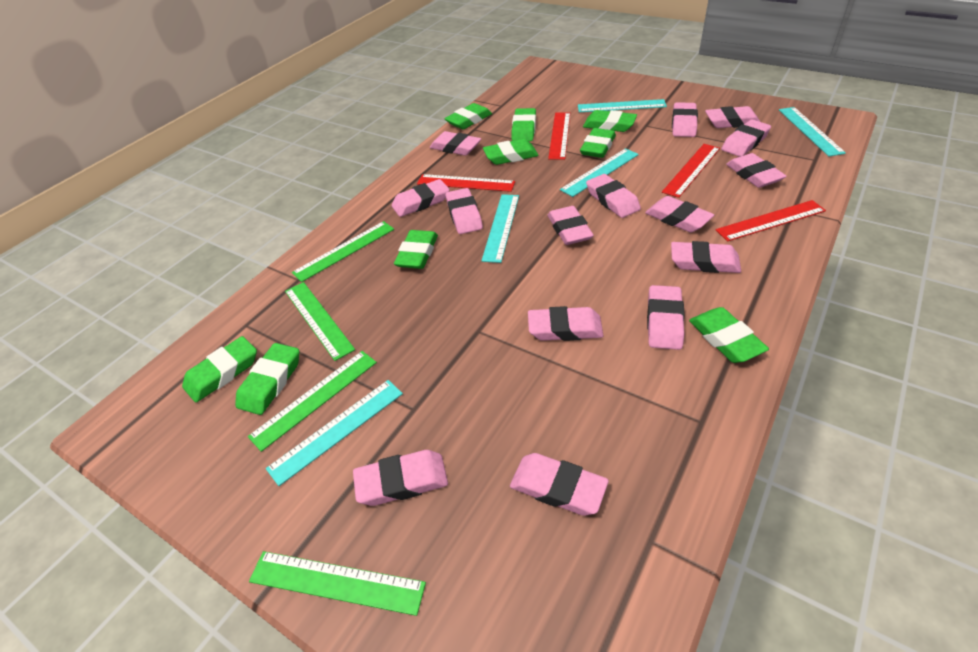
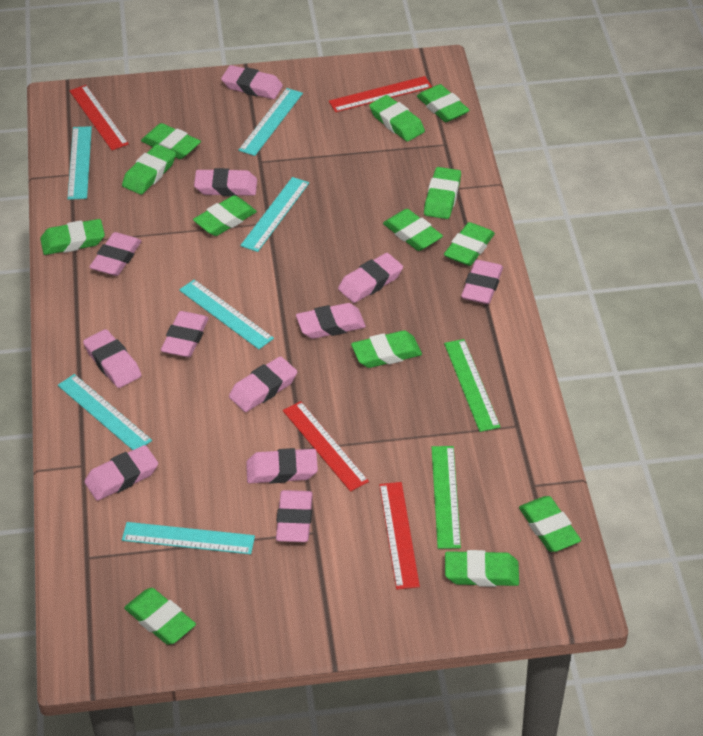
green eraser: 9 -> 13
green ruler: 4 -> 2
pink eraser: 15 -> 12
turquoise ruler: 5 -> 6

